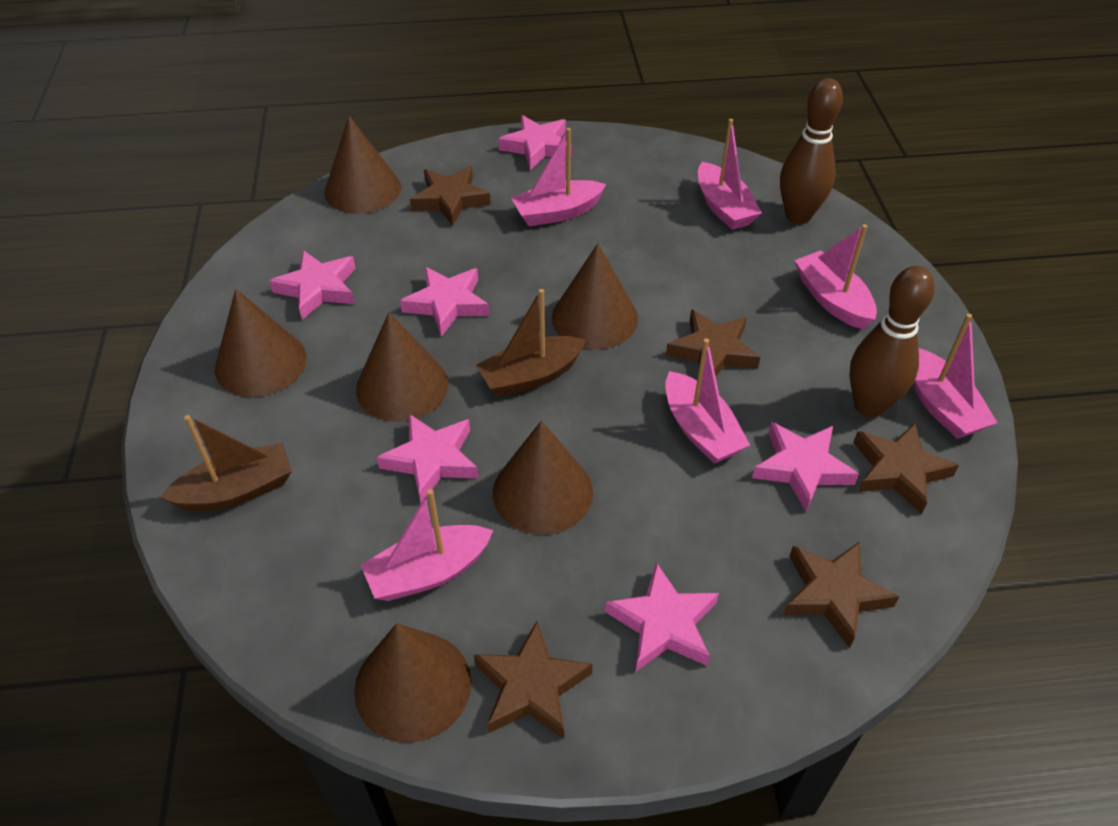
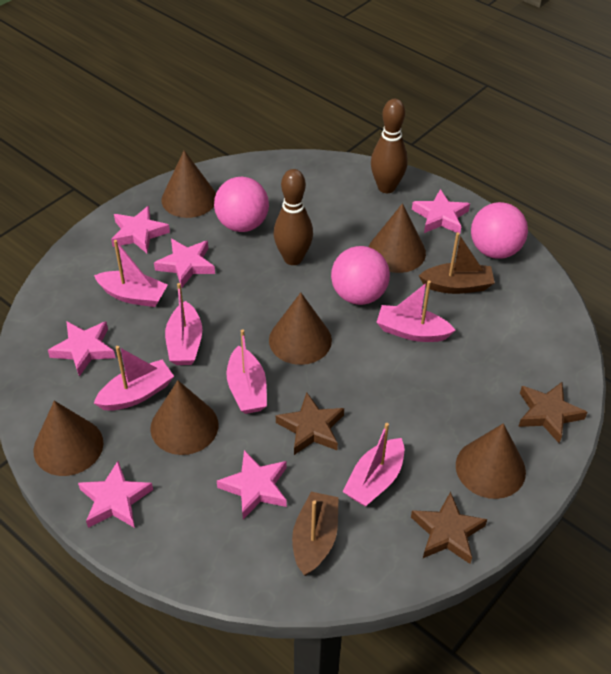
brown star: 5 -> 3
pink ball: 0 -> 3

